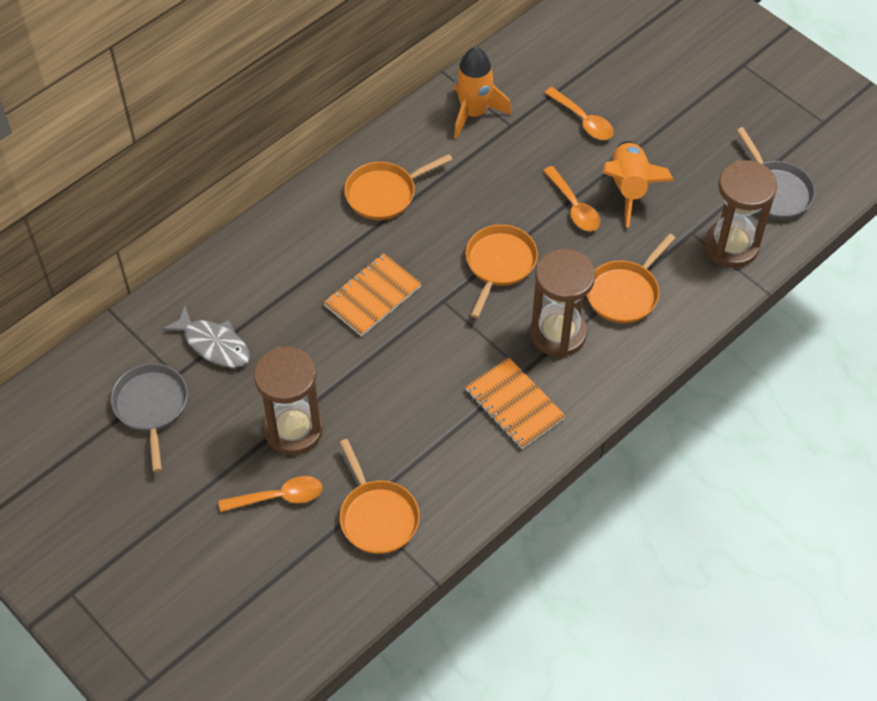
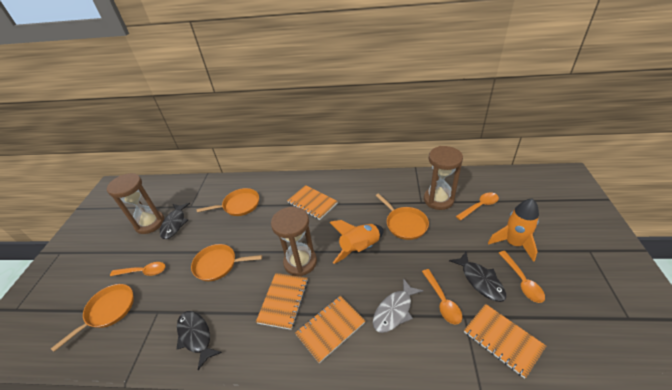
black fish: 0 -> 3
grey pan: 2 -> 0
orange notebook: 2 -> 4
orange spoon: 3 -> 4

